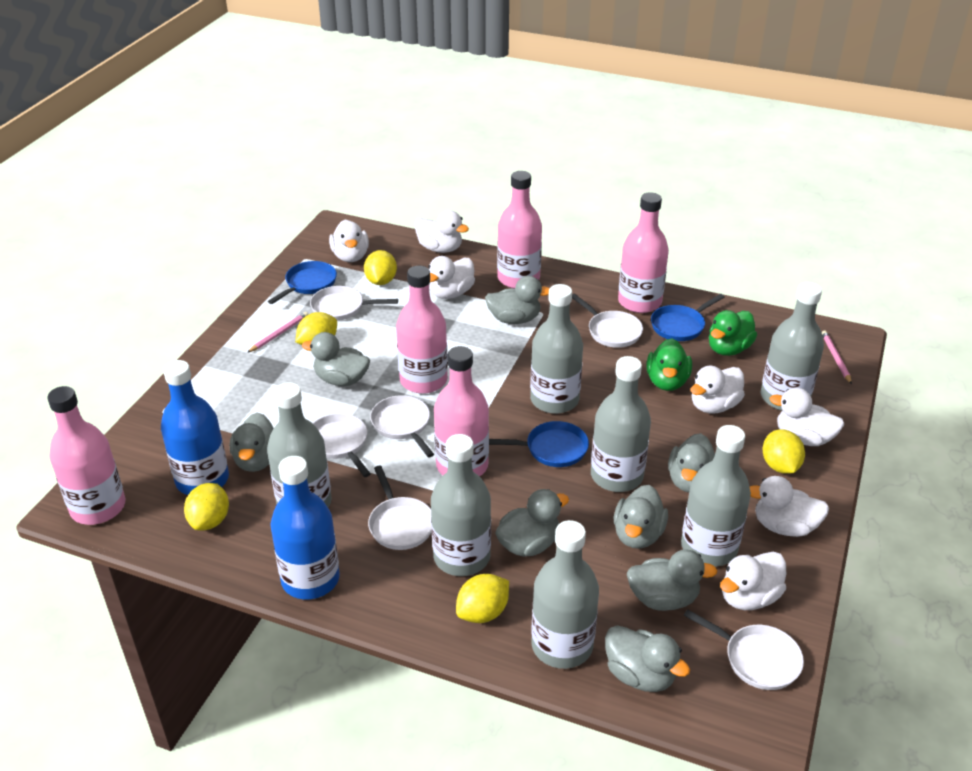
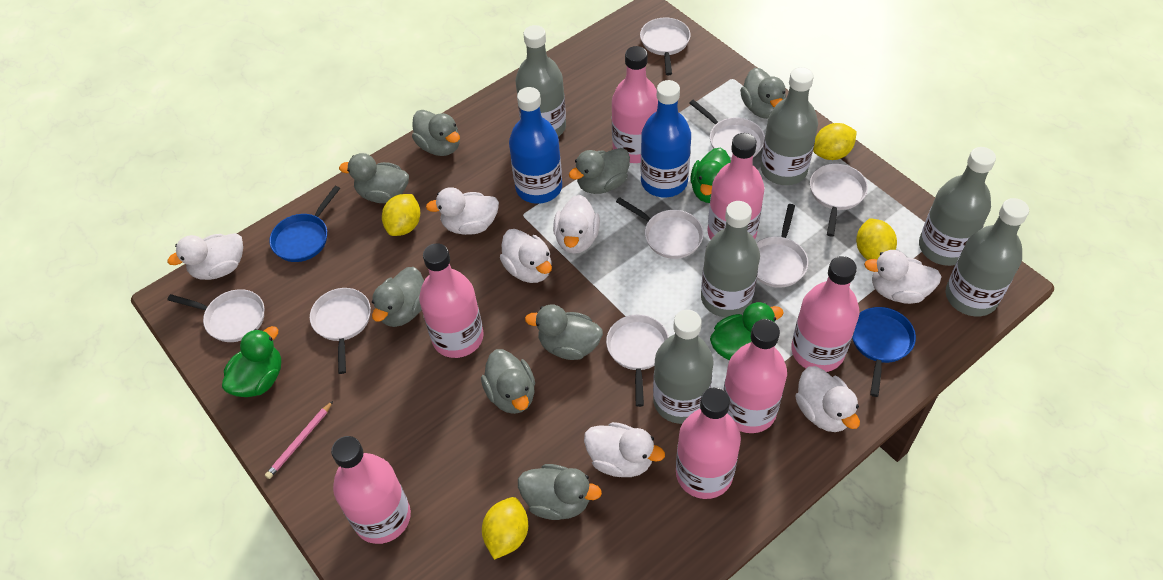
blue pan: 3 -> 2
green duck: 2 -> 3
grey bottle: 7 -> 6
pink bottle: 5 -> 7
pink pencil: 2 -> 1
white pan: 6 -> 8
yellow lemon: 5 -> 4

